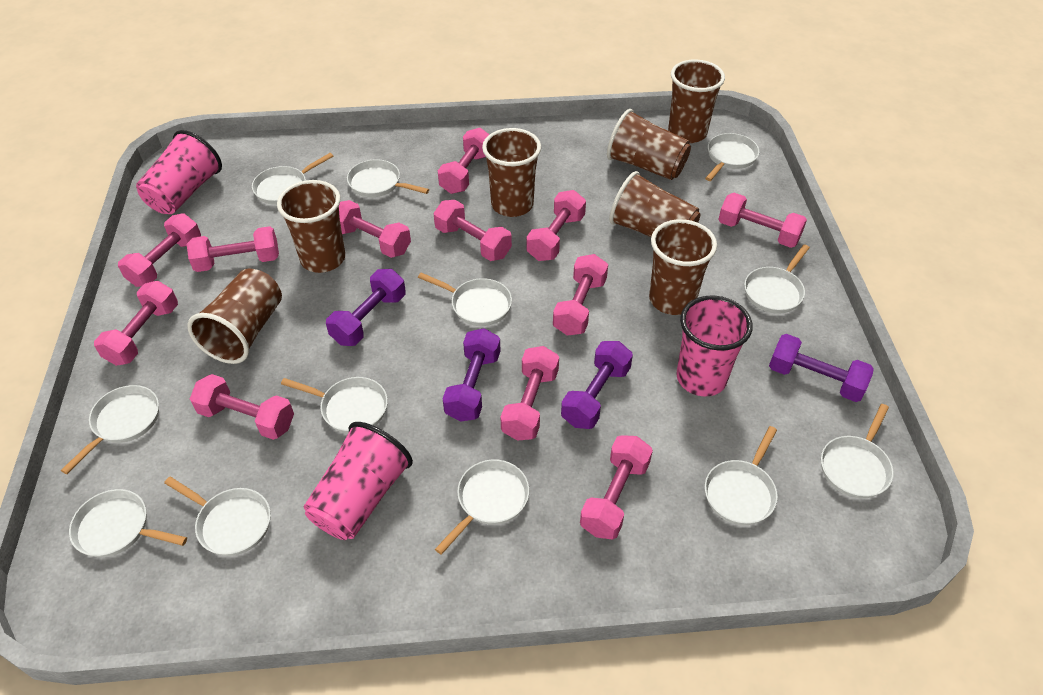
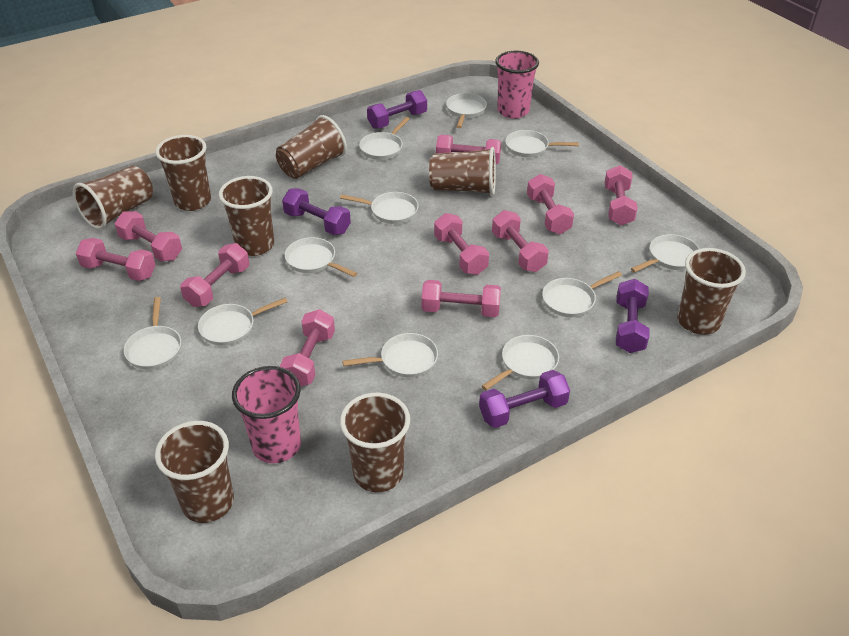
brown cup: 7 -> 8
pink cup: 3 -> 2
pink dumbbell: 12 -> 10
white pan: 12 -> 11

